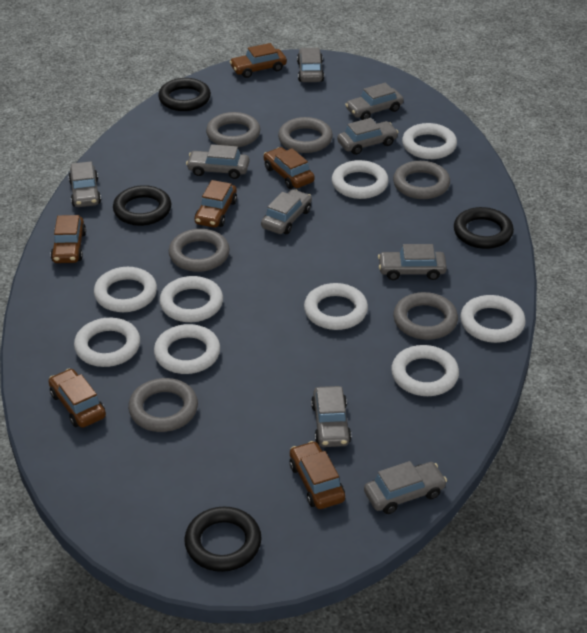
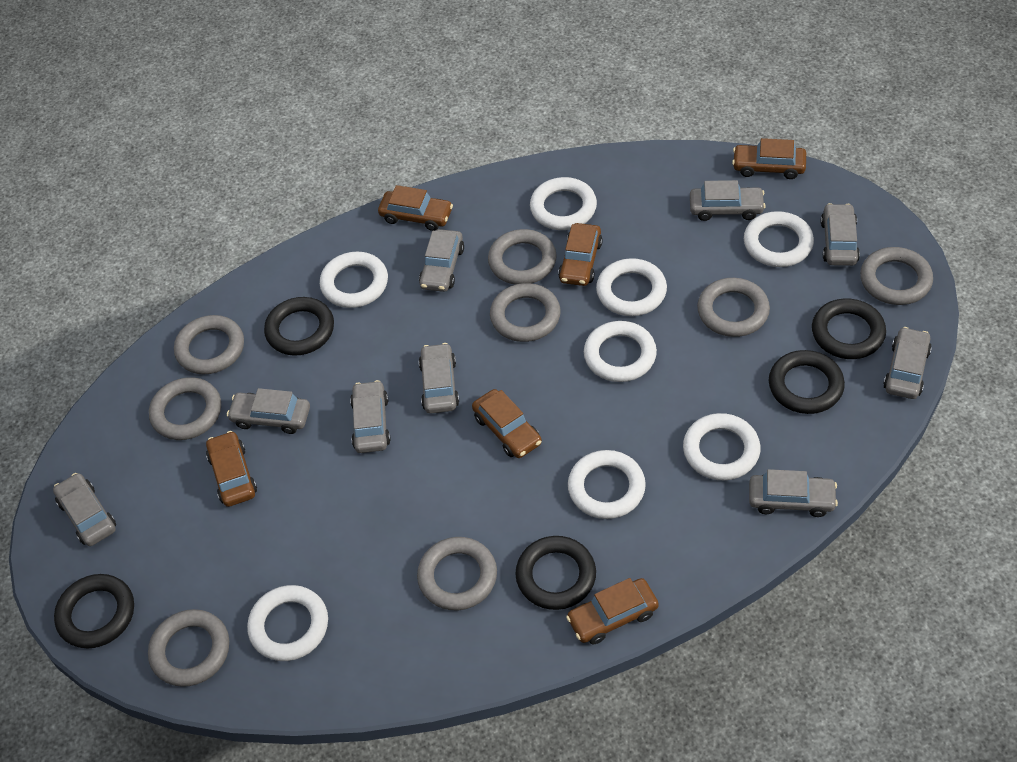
black ring: 4 -> 5
grey ring: 6 -> 8
white ring: 9 -> 8

